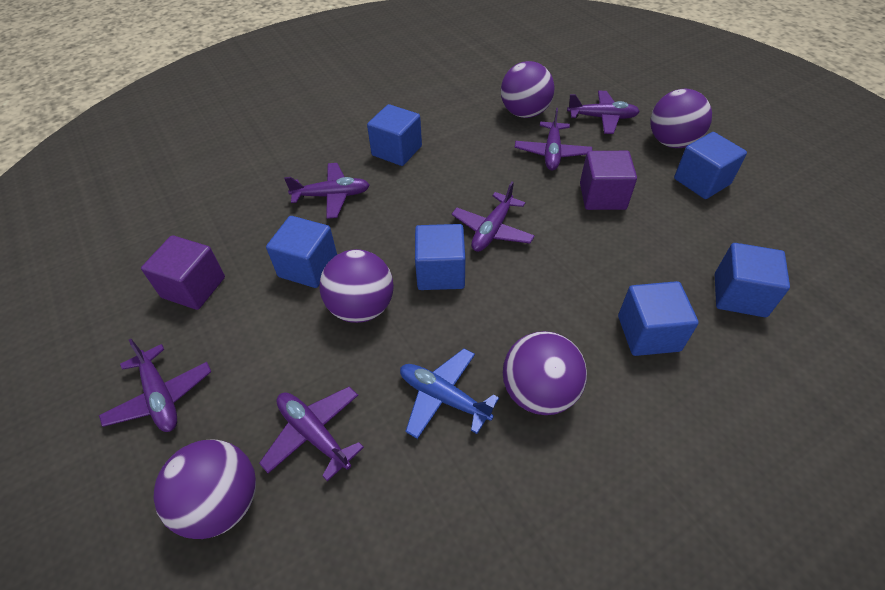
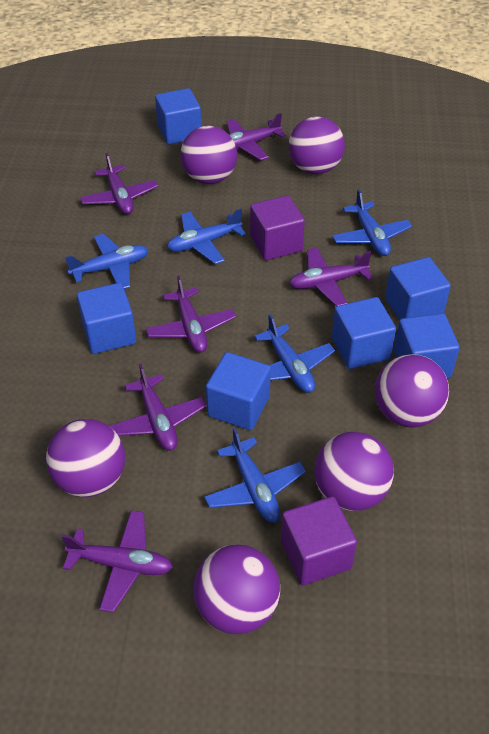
blue plane: 1 -> 5
purple ball: 5 -> 6

